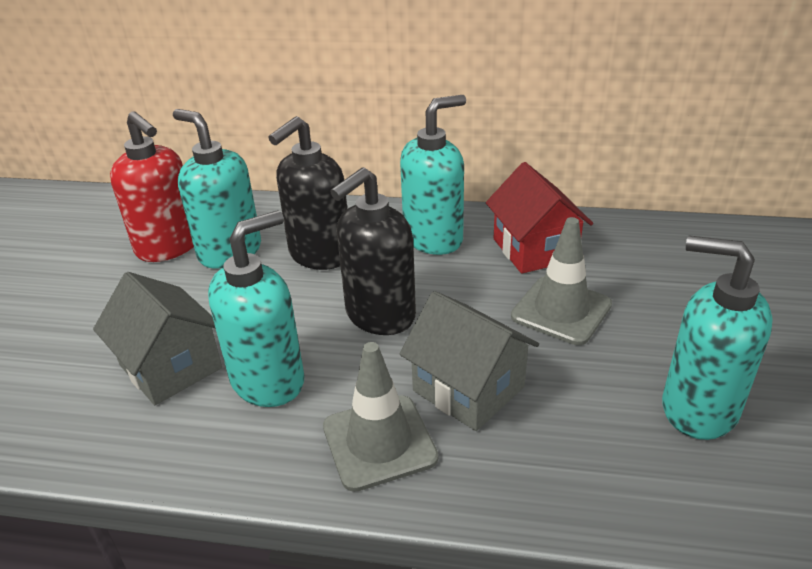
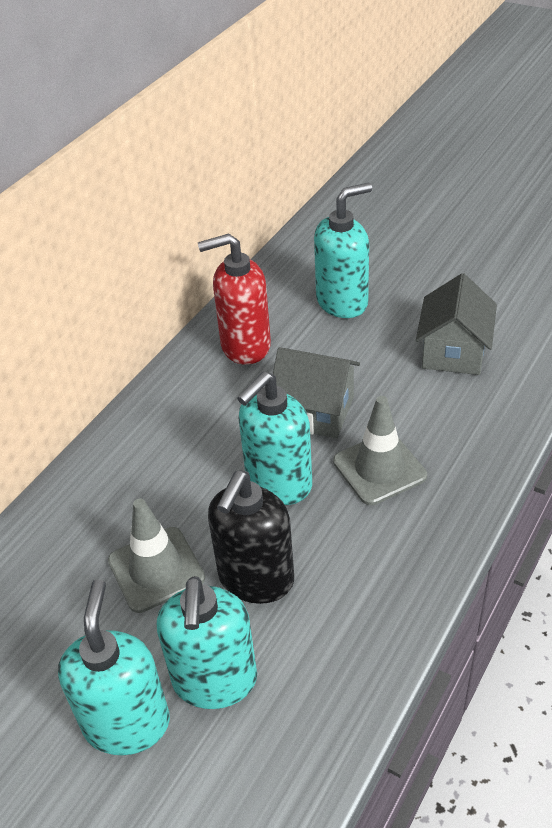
black soap dispenser: 2 -> 1
red house: 1 -> 0

